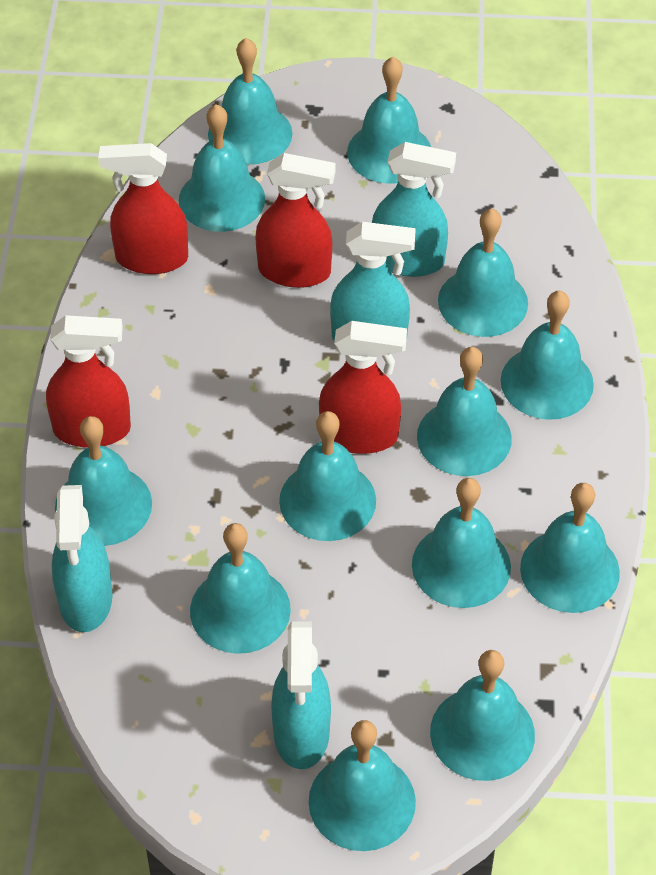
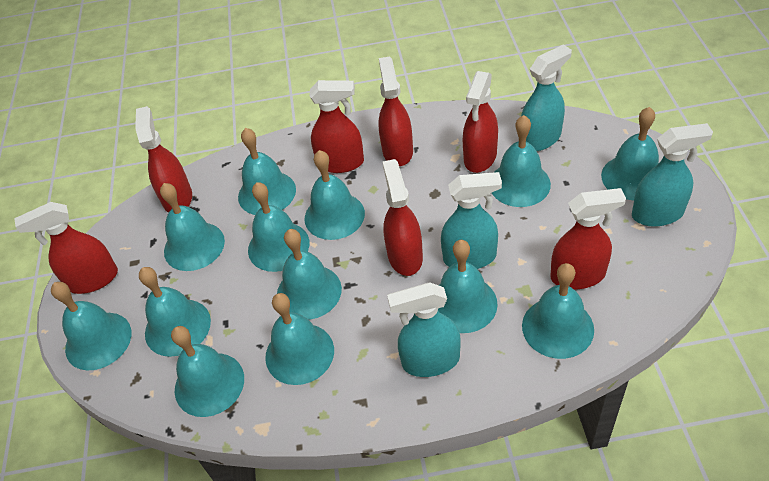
red spray bottle: 4 -> 7

